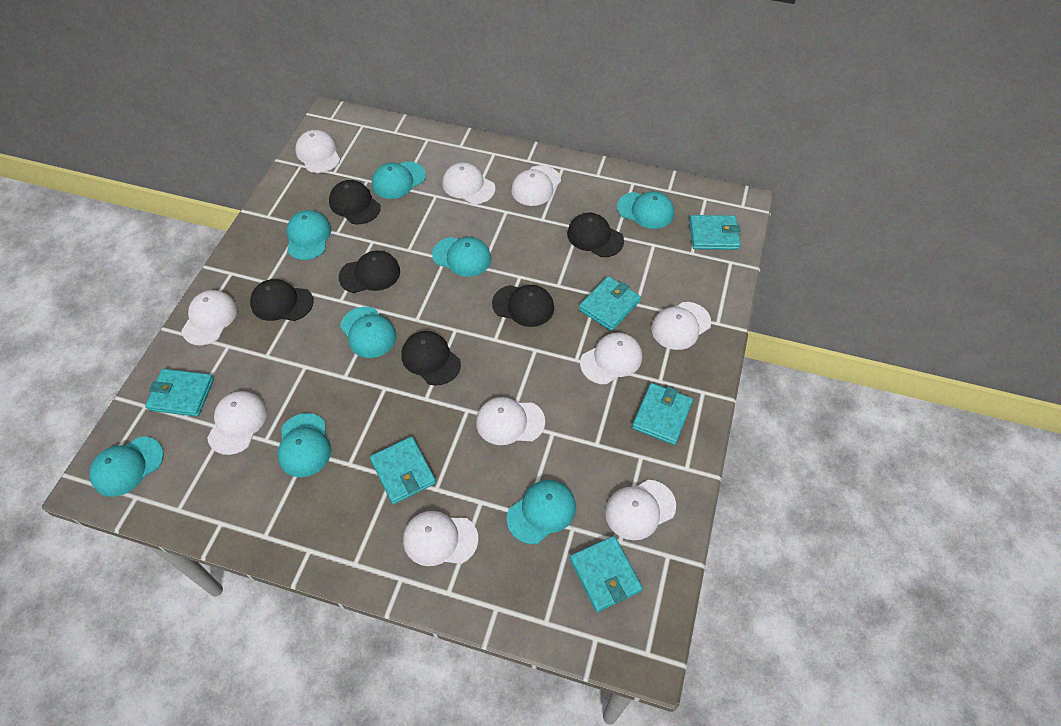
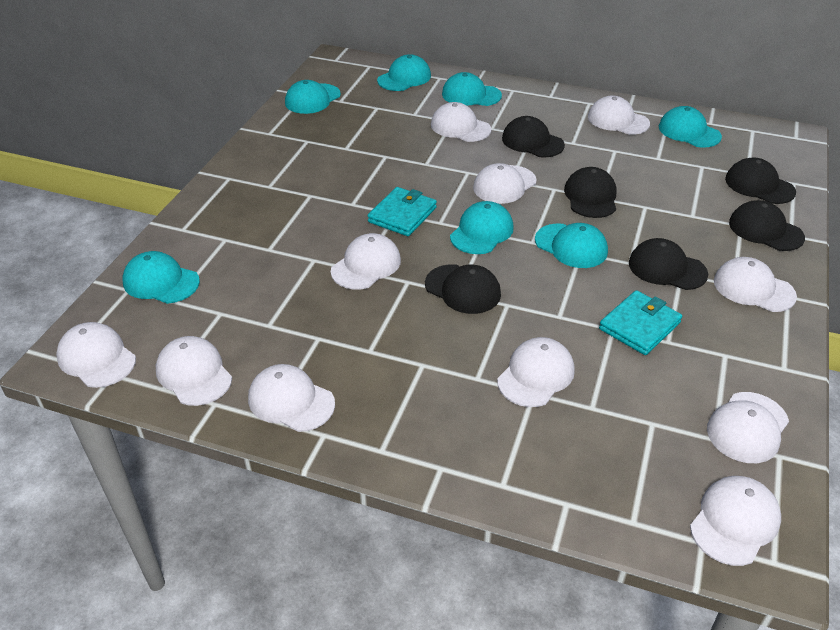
turquoise cap: 8 -> 7
turquoise wallet: 6 -> 2
white cap: 10 -> 11

